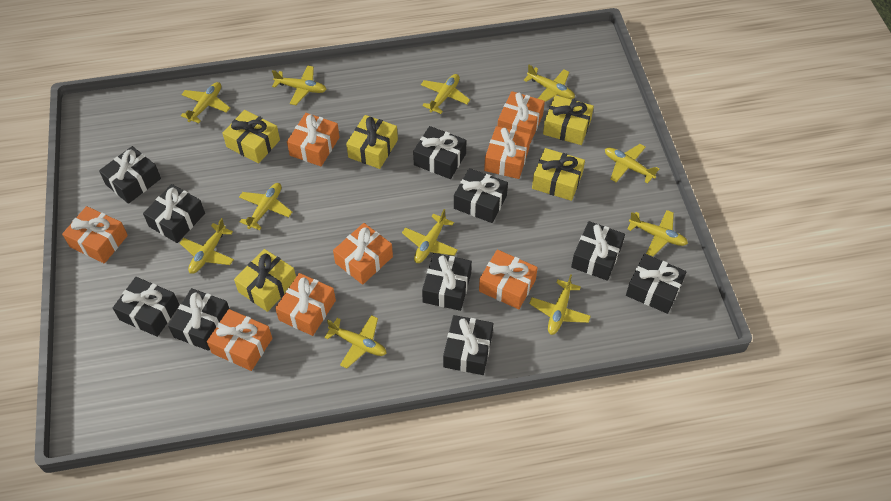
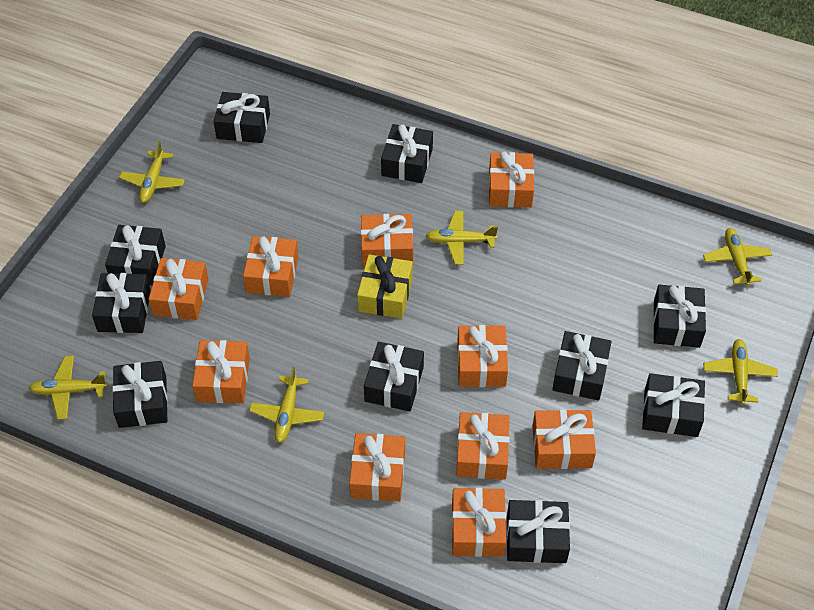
orange gift: 8 -> 10
yellow gift: 5 -> 1
yellow plane: 11 -> 6

